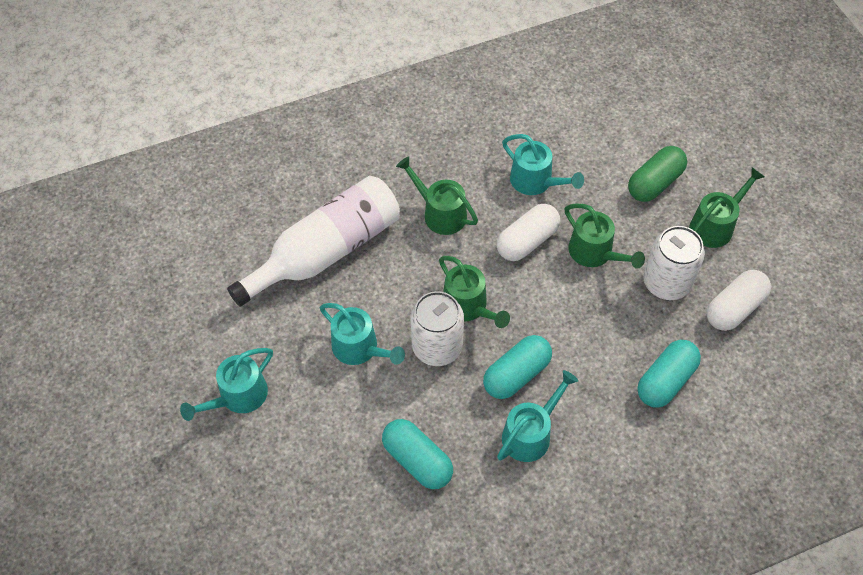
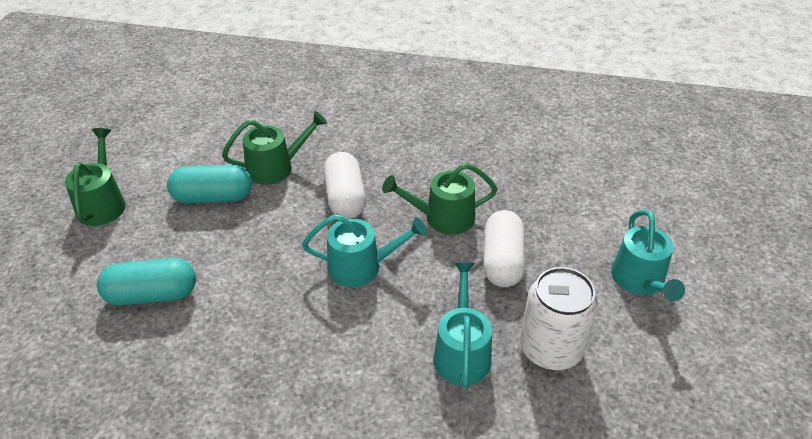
green capsule: 1 -> 0
green watering can: 4 -> 3
turquoise capsule: 3 -> 2
turquoise watering can: 4 -> 3
white bottle: 1 -> 0
white can: 2 -> 1

